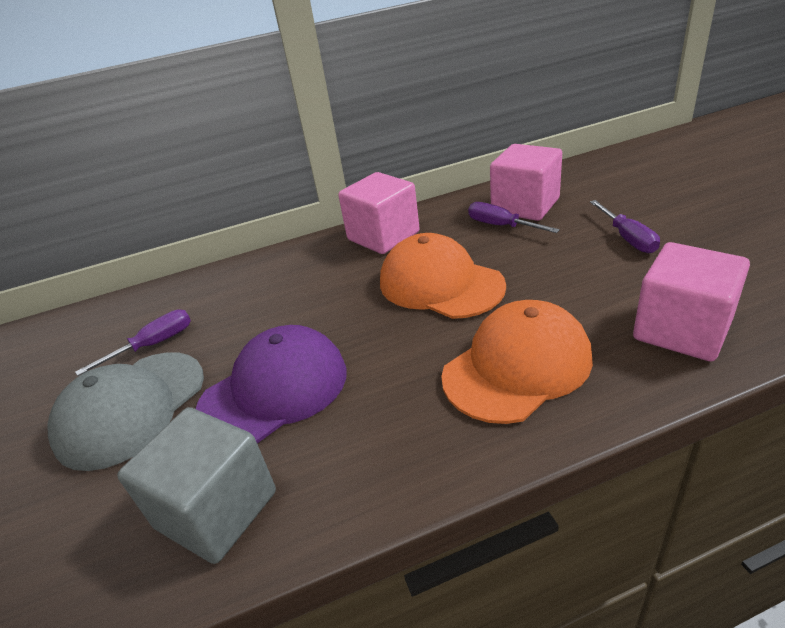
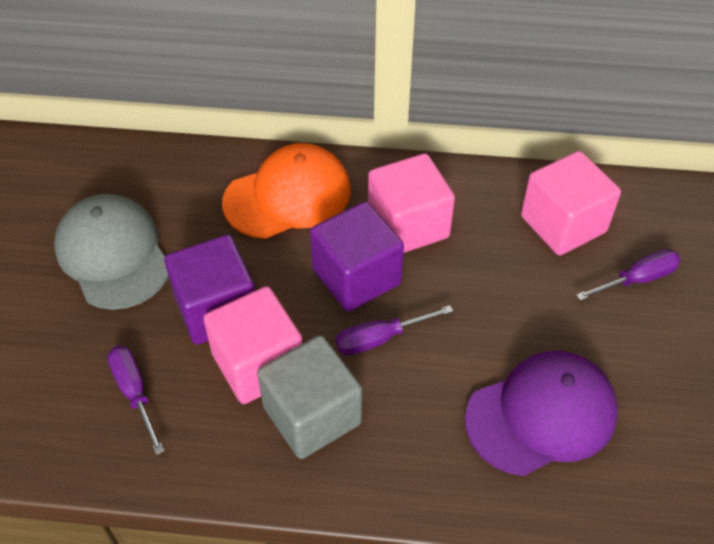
orange cap: 2 -> 1
purple cube: 0 -> 2

